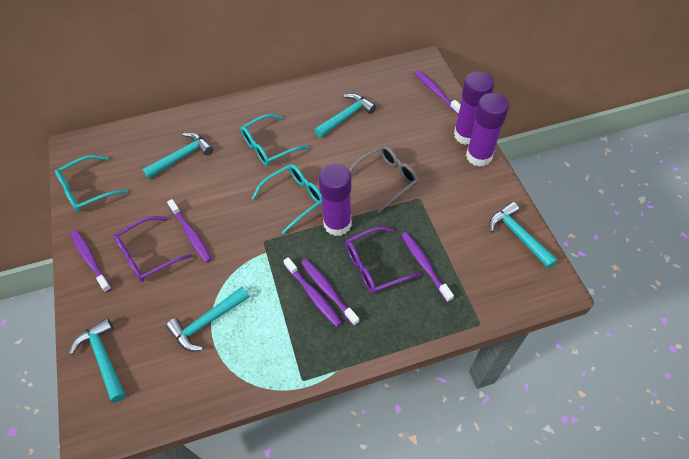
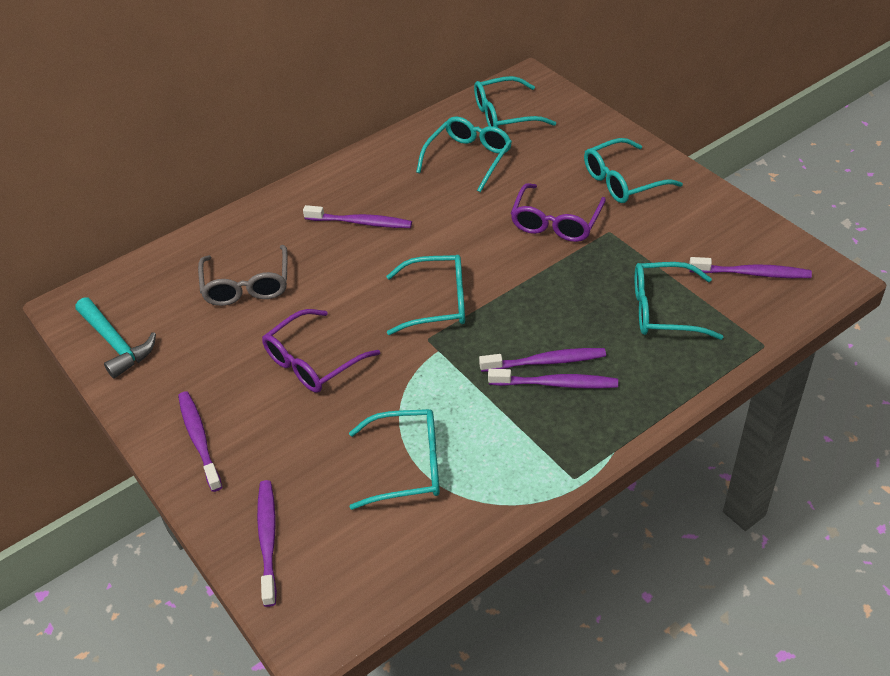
purple glue stick: 3 -> 0
turquoise glasses: 3 -> 6
turquoise hammer: 5 -> 1

